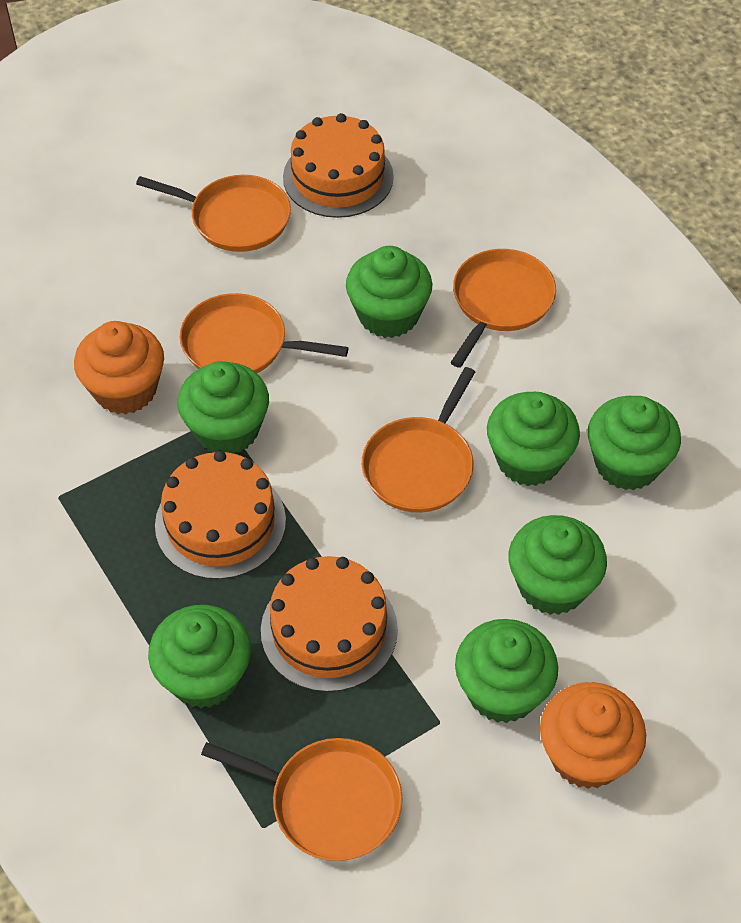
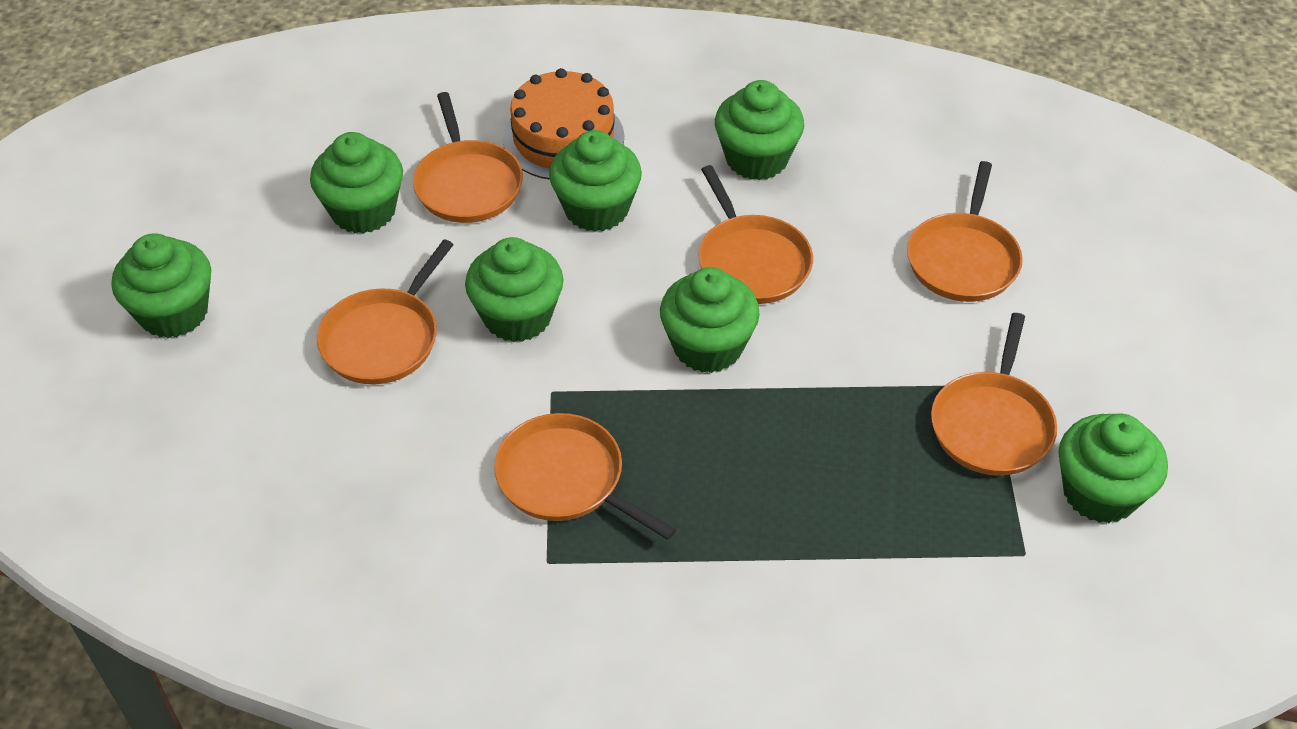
orange cake: 3 -> 1
orange cupcake: 2 -> 0
orange pan: 5 -> 6

